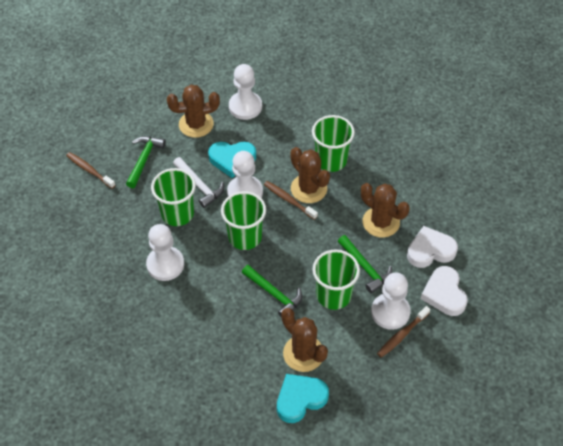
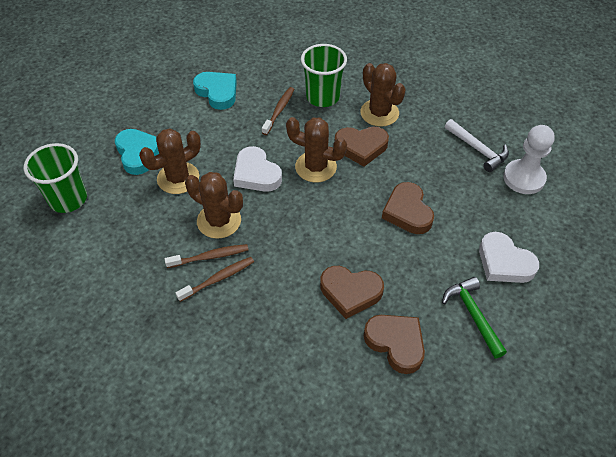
brown heart: 0 -> 4
green cup: 4 -> 2
green hammer: 3 -> 1
white pawn: 4 -> 1

